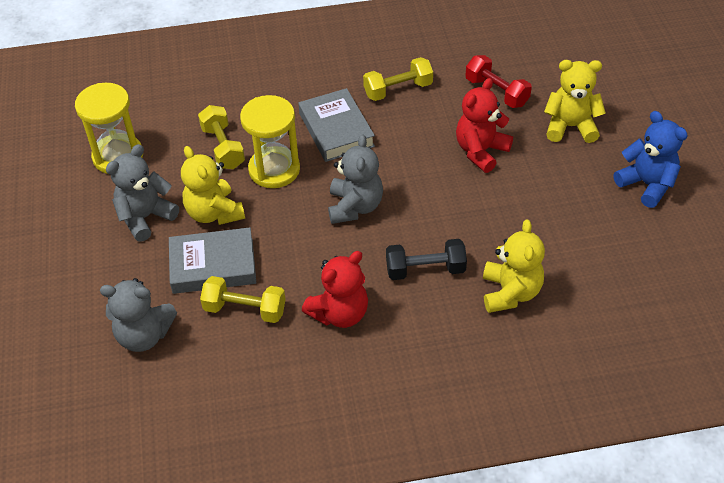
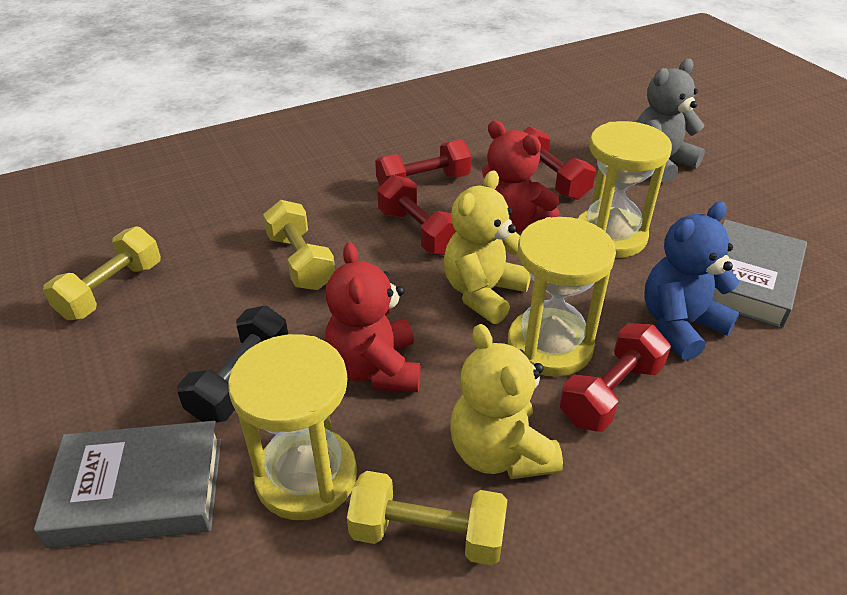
grey teddy bear: 3 -> 1
red dumbbell: 1 -> 4
yellow hourglass: 2 -> 3
yellow teddy bear: 3 -> 2

